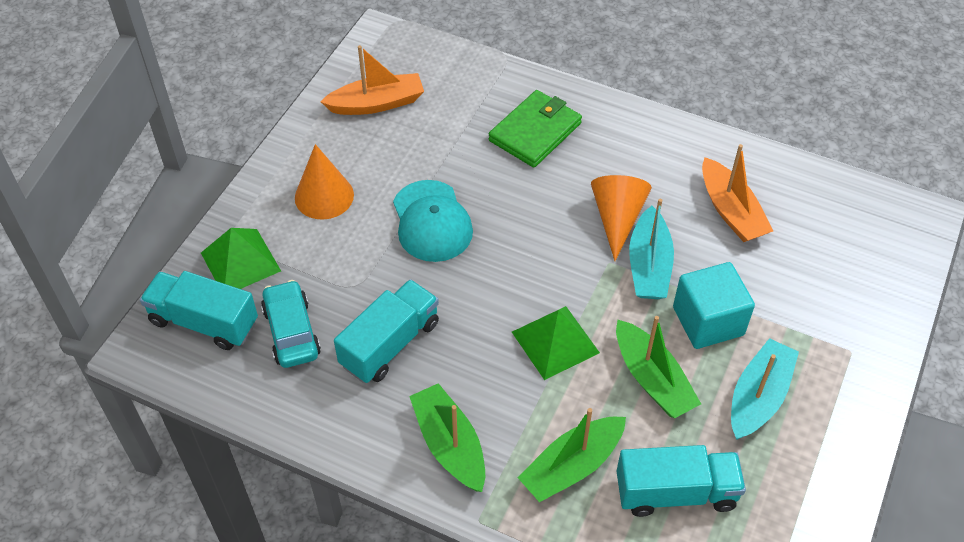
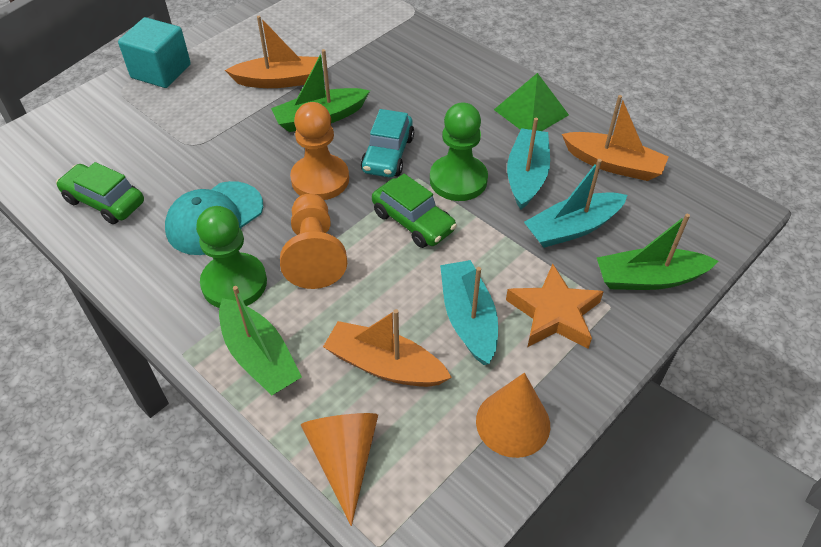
green car: 0 -> 2
green pawn: 0 -> 2
green pyramid: 2 -> 1
green wallet: 1 -> 0
orange boat: 2 -> 3
orange pawn: 0 -> 2
orange star: 0 -> 1
turquoise boat: 2 -> 3
turquoise truck: 3 -> 0

